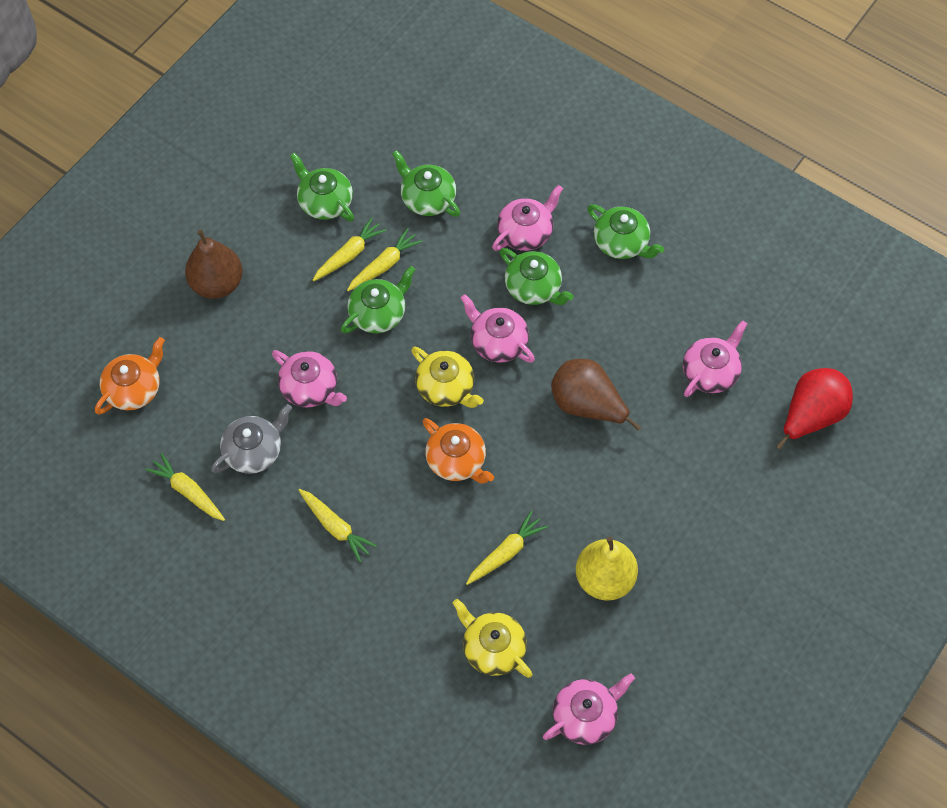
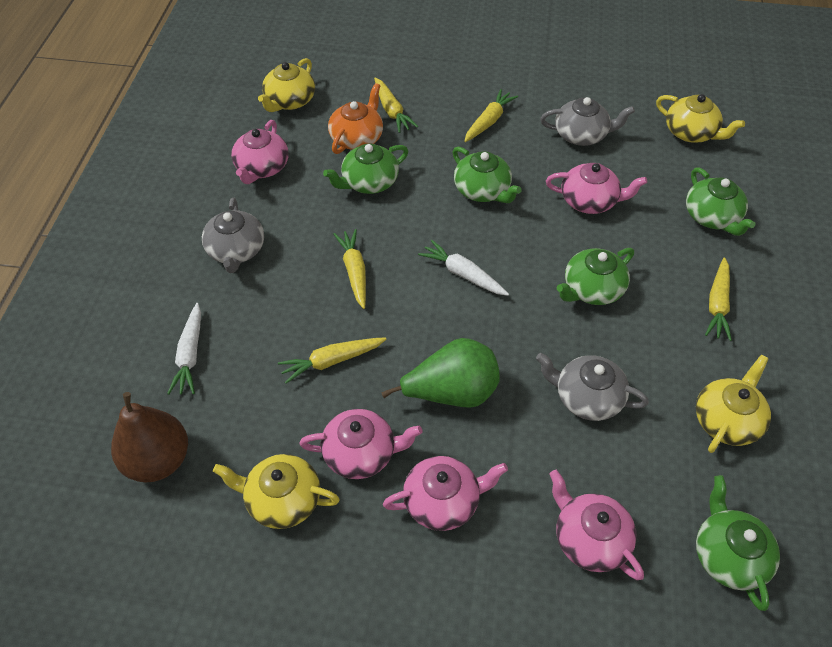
brown pear: 2 -> 1
green pear: 0 -> 1
grey teapot: 1 -> 3
orange teapot: 2 -> 1
red pear: 1 -> 0
white carrot: 0 -> 2
yellow pear: 1 -> 0
yellow teapot: 2 -> 4

